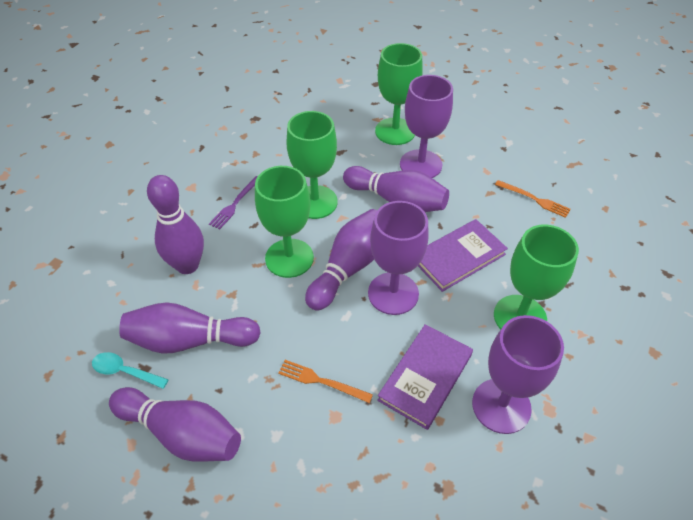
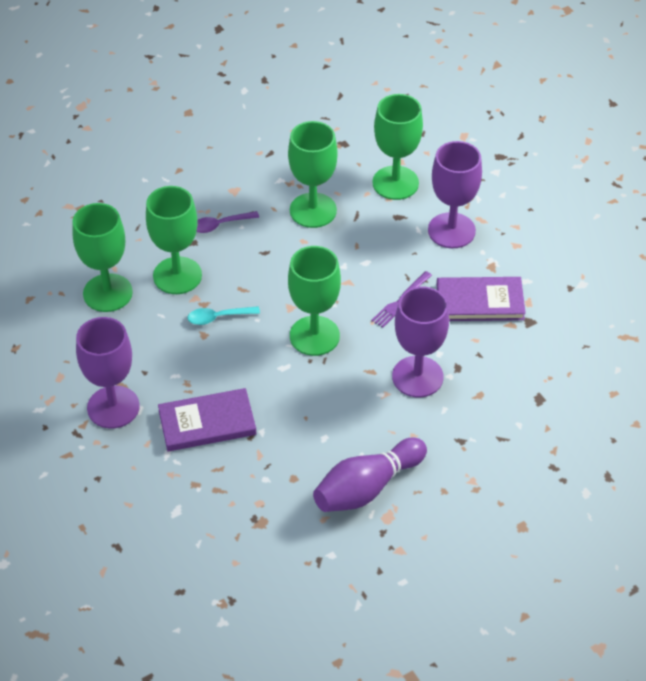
green goblet: 4 -> 5
orange fork: 2 -> 0
purple bowling pin: 5 -> 1
purple spoon: 0 -> 1

